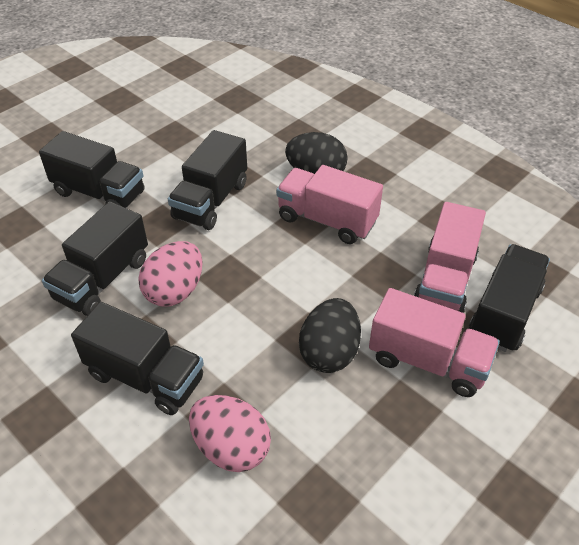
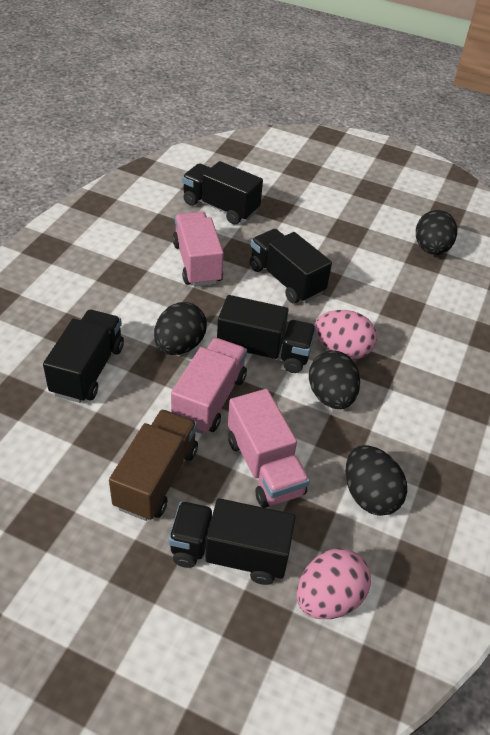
black egg: 2 -> 4
brown truck: 0 -> 1

